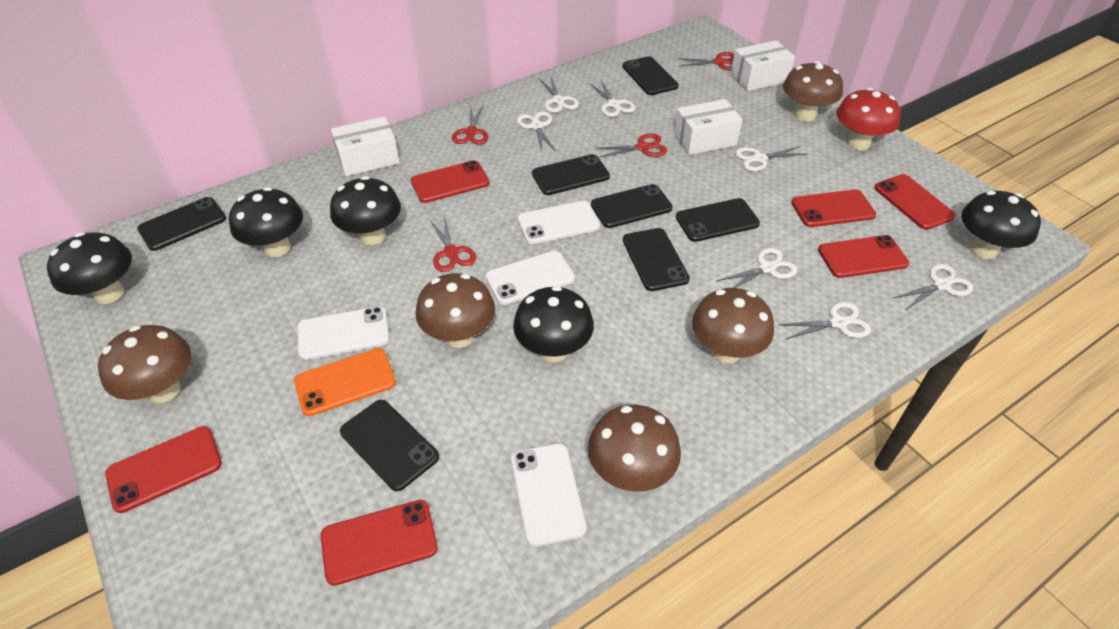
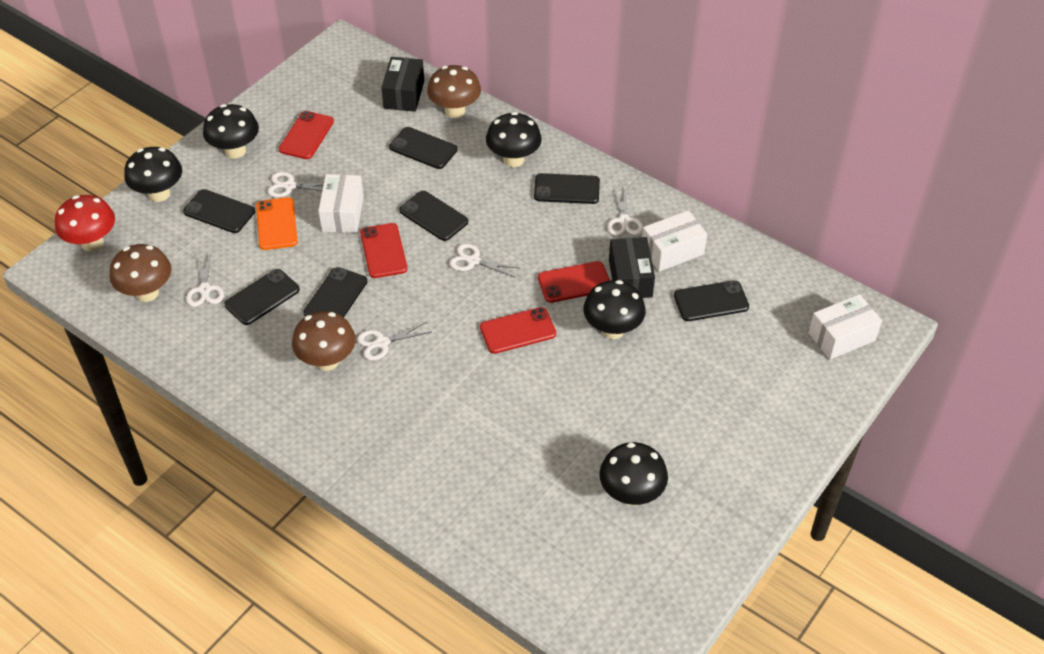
black box: 0 -> 2
brown mushroom: 5 -> 3
red phone: 6 -> 4
red scissors: 4 -> 0
white phone: 4 -> 0
white scissors: 7 -> 5

